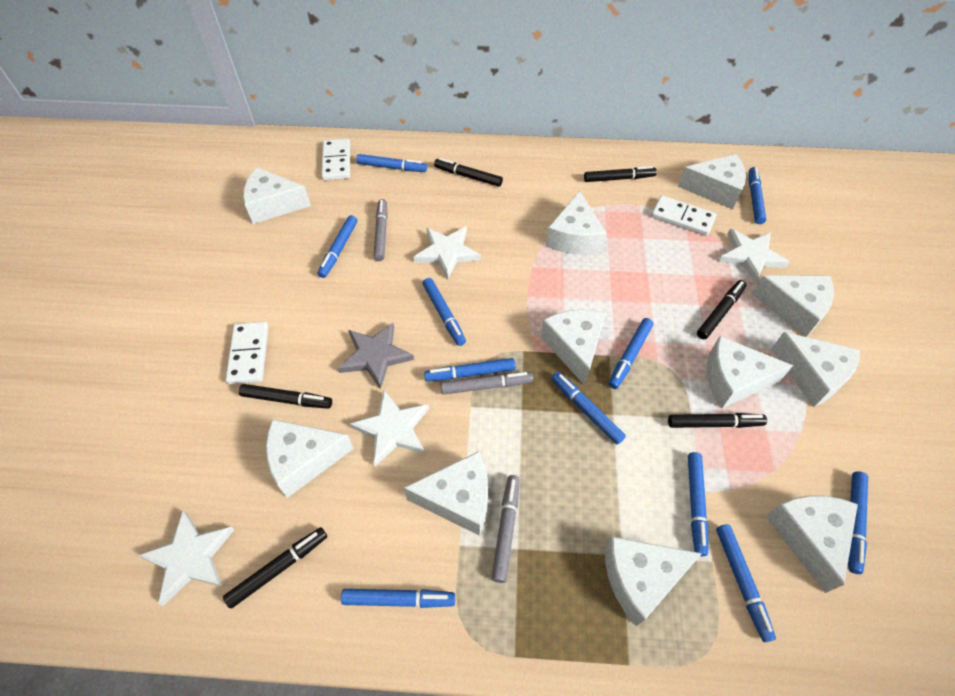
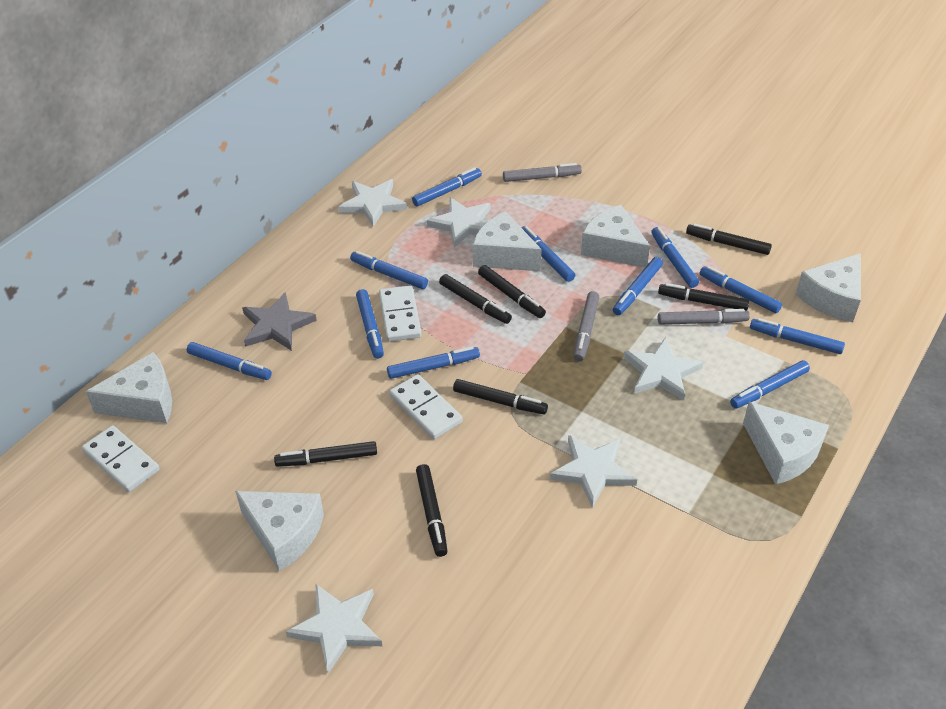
black marker: 6 -> 7
white cheese: 11 -> 6
white star: 4 -> 5

